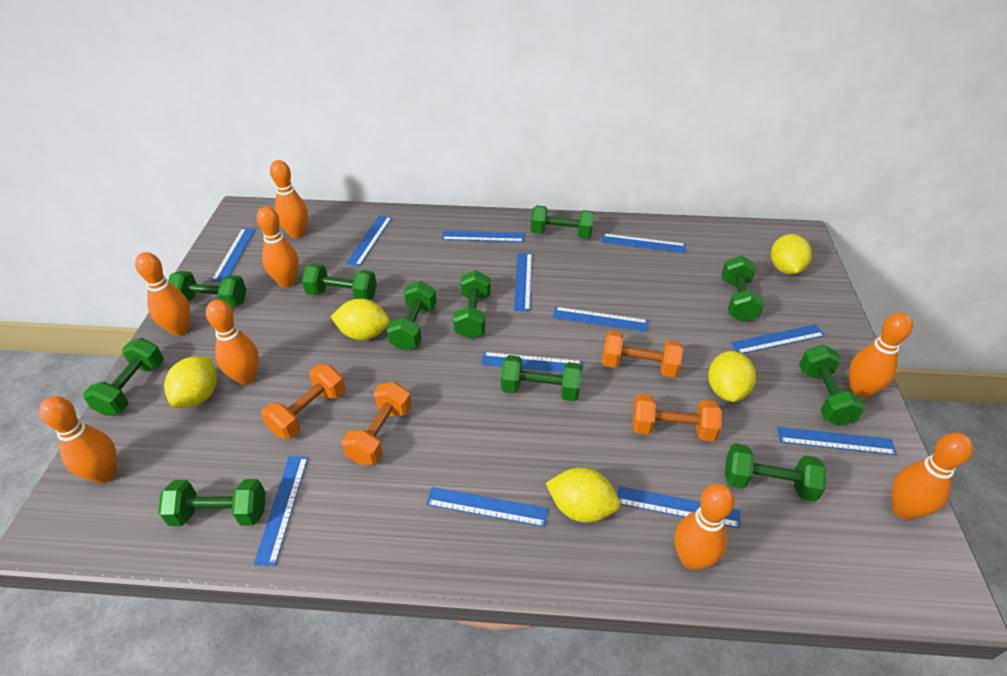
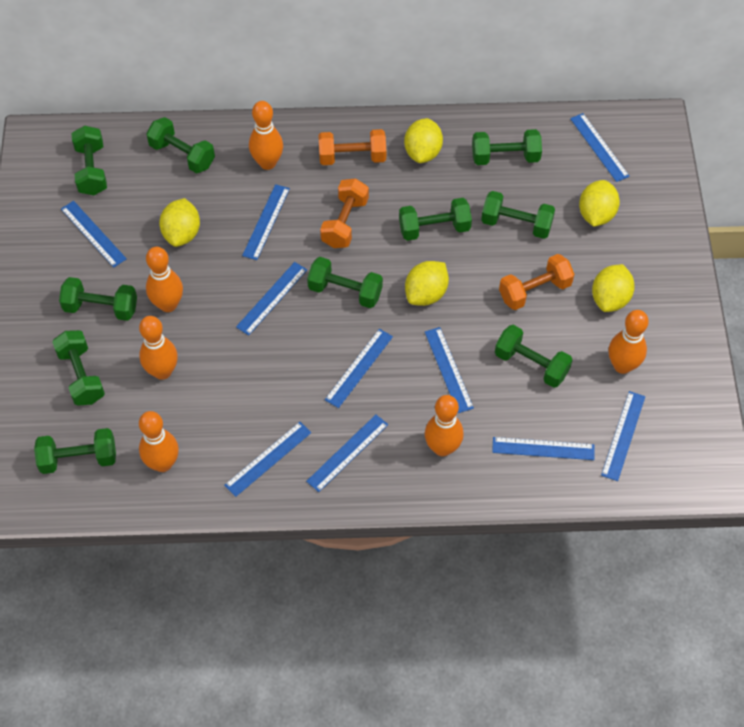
blue ruler: 12 -> 10
green dumbbell: 11 -> 10
orange bowling pin: 8 -> 6
orange dumbbell: 4 -> 3

